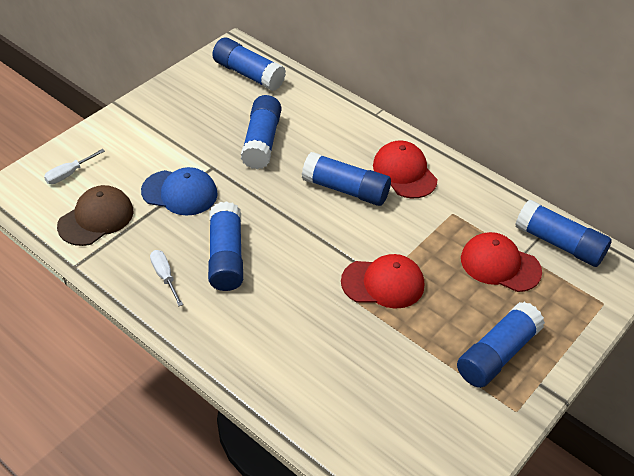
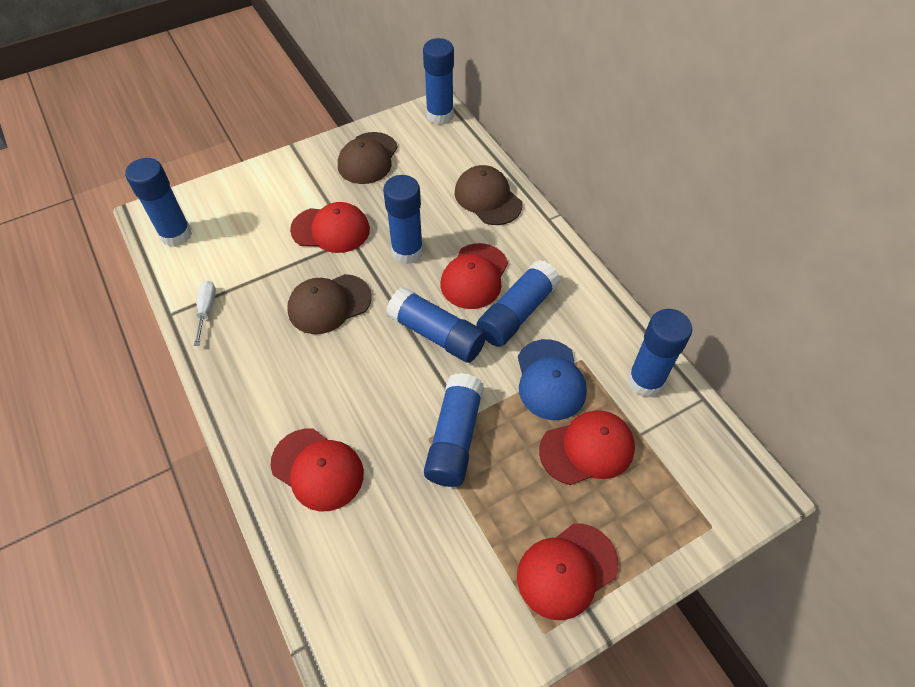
blue glue stick: 6 -> 7
brown cap: 1 -> 3
red cap: 3 -> 5
white screwdriver: 2 -> 1

